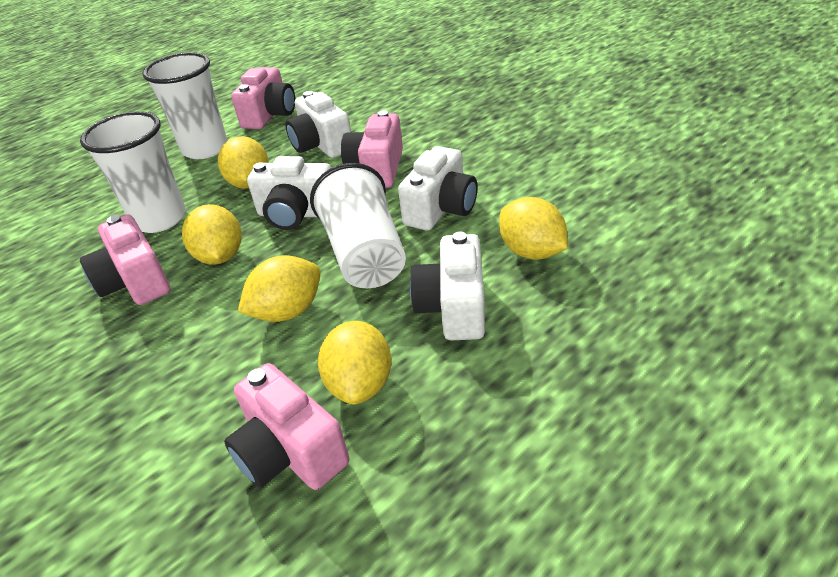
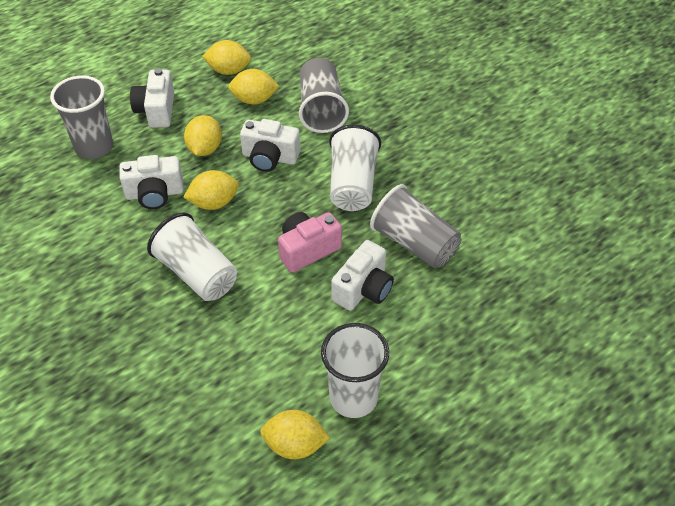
grey cup: 0 -> 3
pink camera: 4 -> 1

